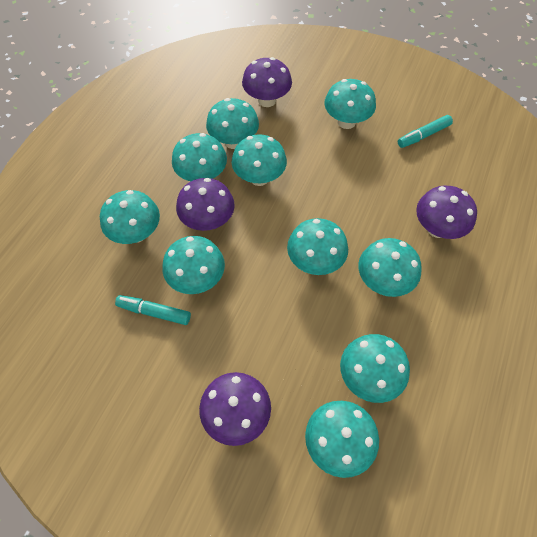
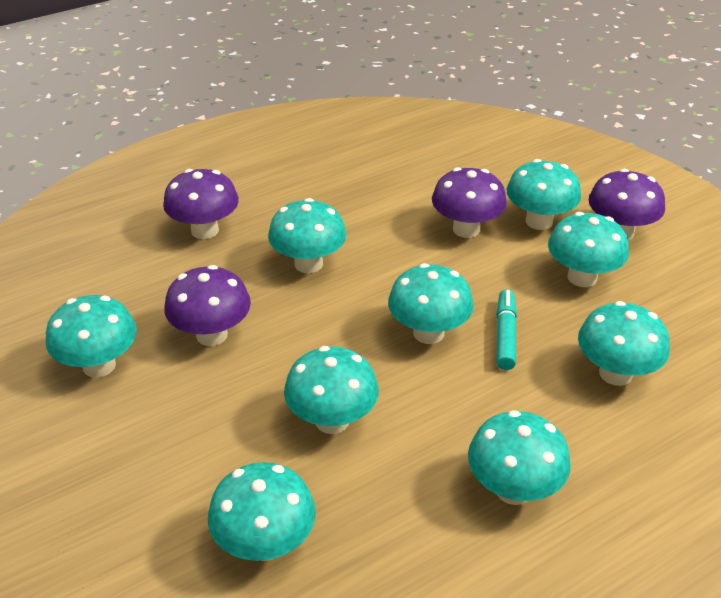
turquoise marker: 2 -> 1
turquoise mushroom: 10 -> 9

